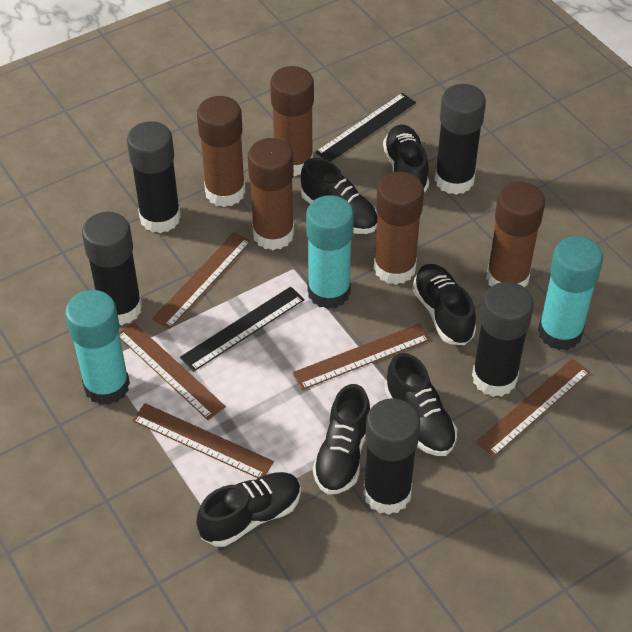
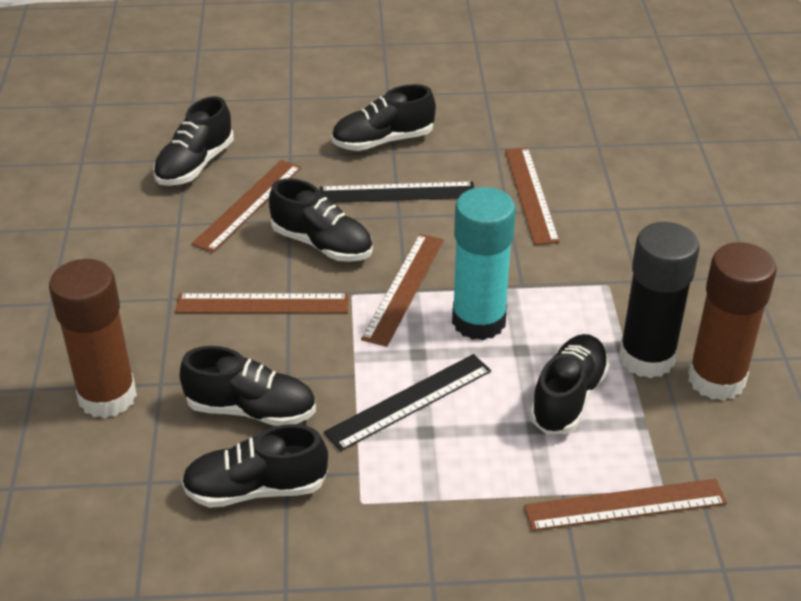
black glue stick: 5 -> 1
brown glue stick: 5 -> 2
turquoise glue stick: 3 -> 1

